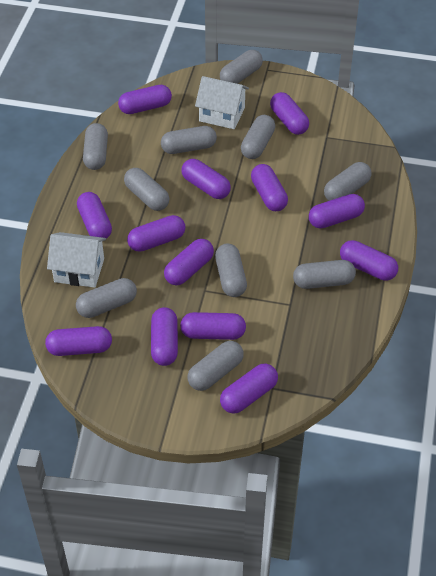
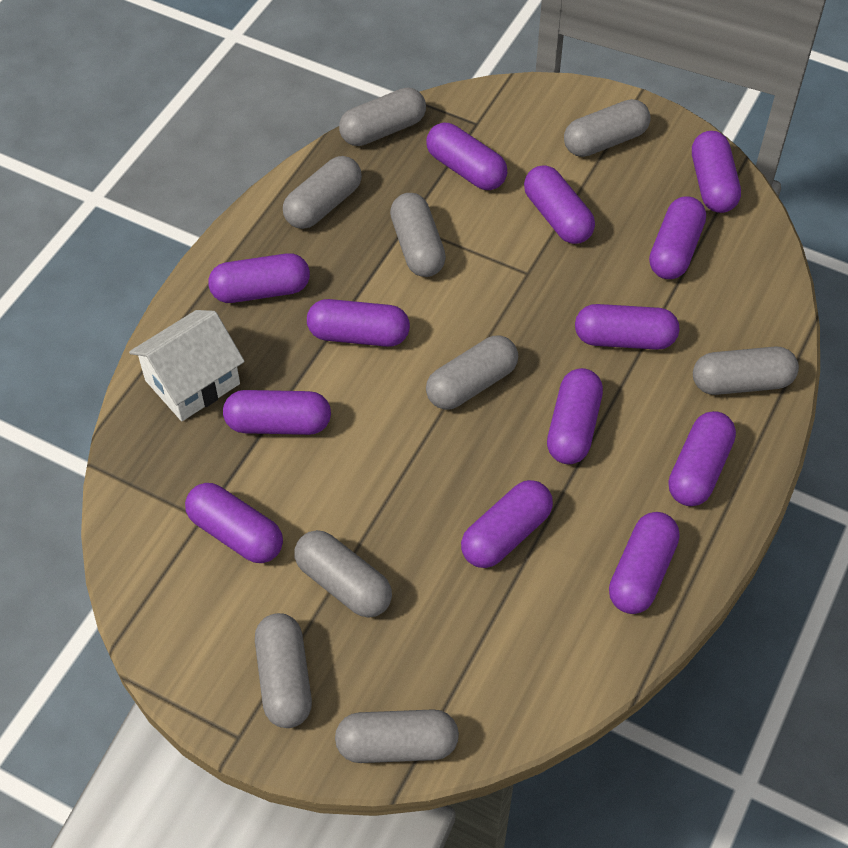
grey capsule: 10 -> 9
white house: 2 -> 1

